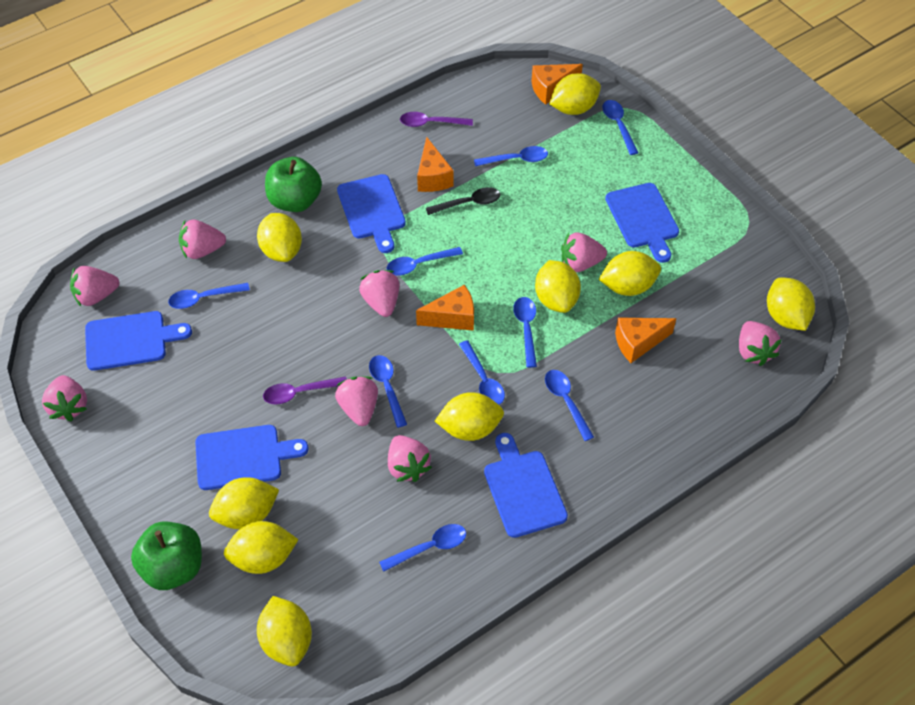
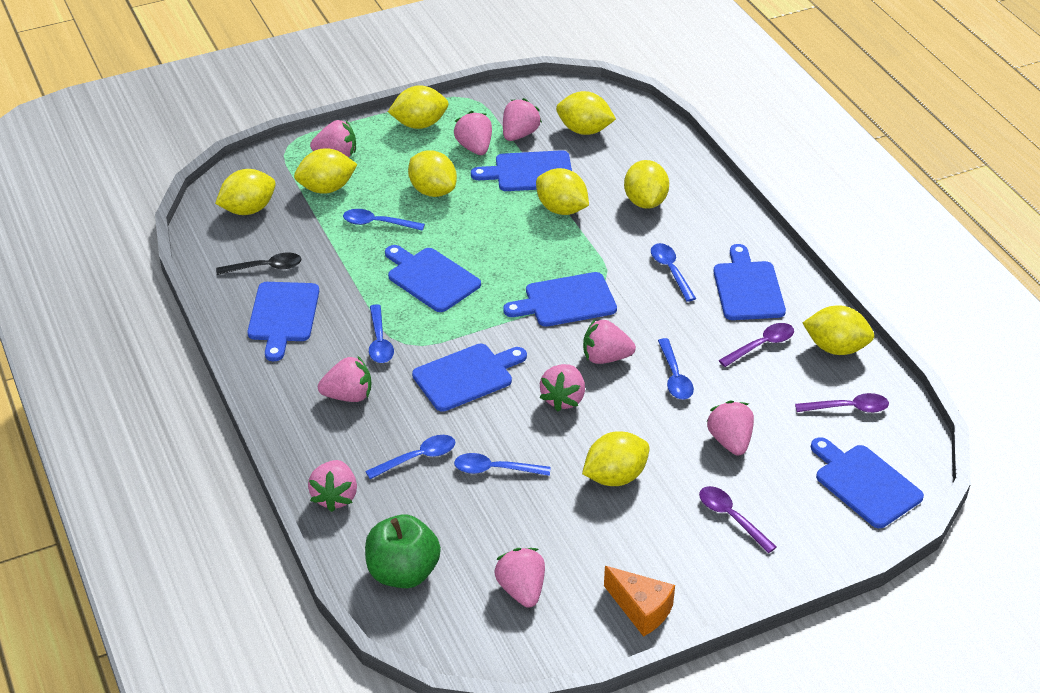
blue cutting board: 5 -> 7
blue spoon: 9 -> 6
green apple: 2 -> 1
orange cheese: 4 -> 1
pink strawberry: 8 -> 9
purple spoon: 2 -> 3

